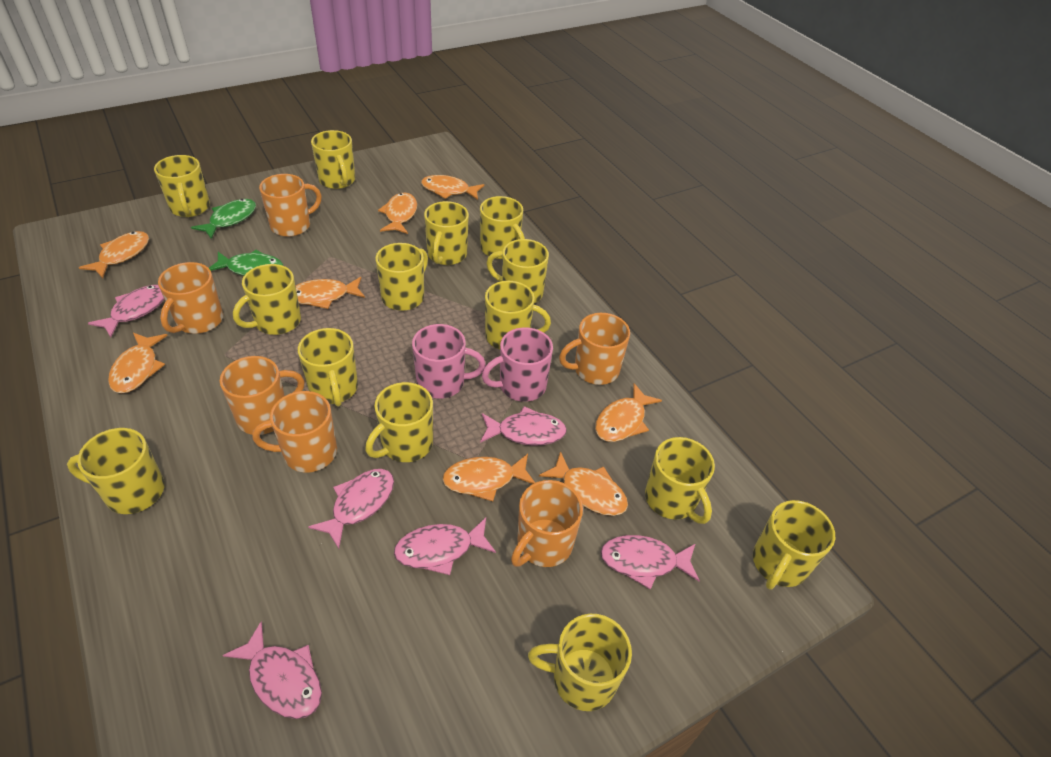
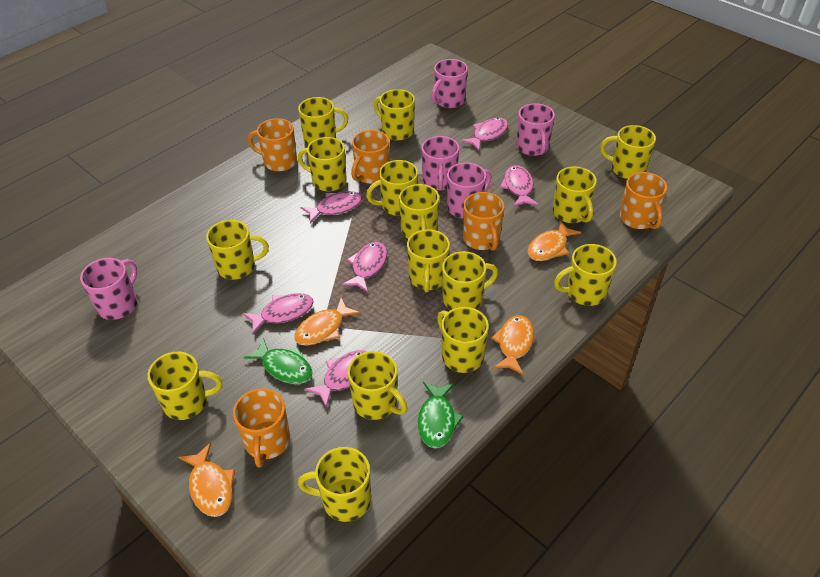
orange fish: 8 -> 4
orange mug: 6 -> 5
pink mug: 2 -> 5
yellow mug: 14 -> 15

